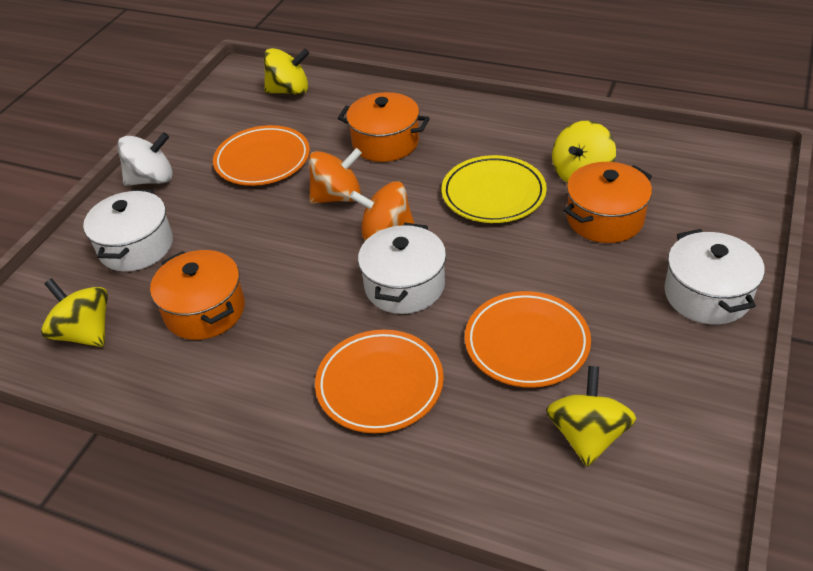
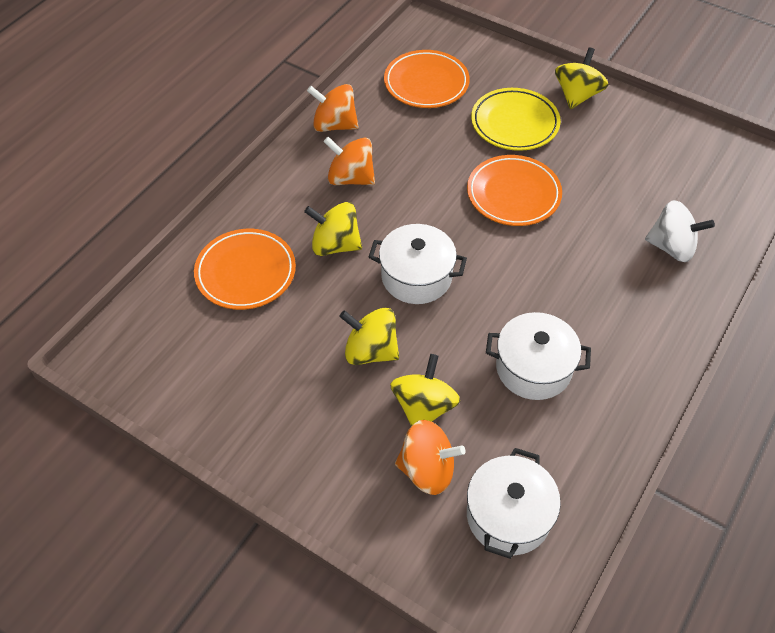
orange pot: 3 -> 0
orange spinning top: 2 -> 3

